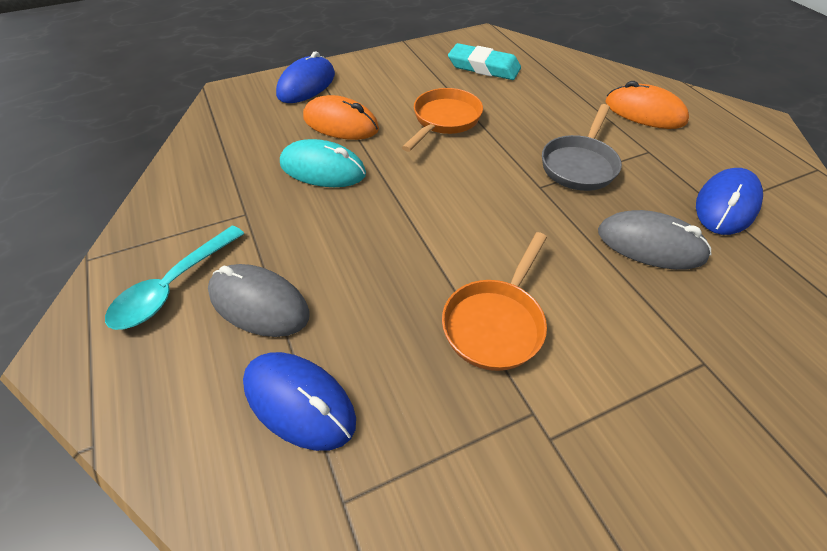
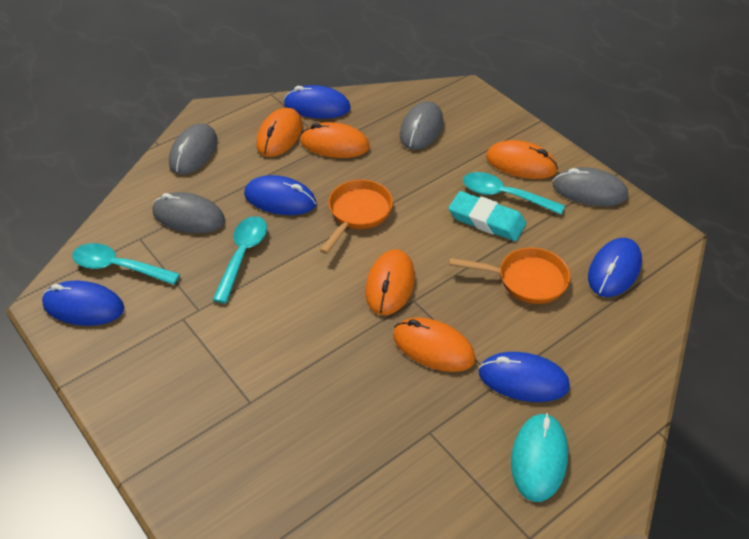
blue mouse: 3 -> 5
grey mouse: 2 -> 4
grey pan: 1 -> 0
orange mouse: 2 -> 5
turquoise spoon: 1 -> 3

